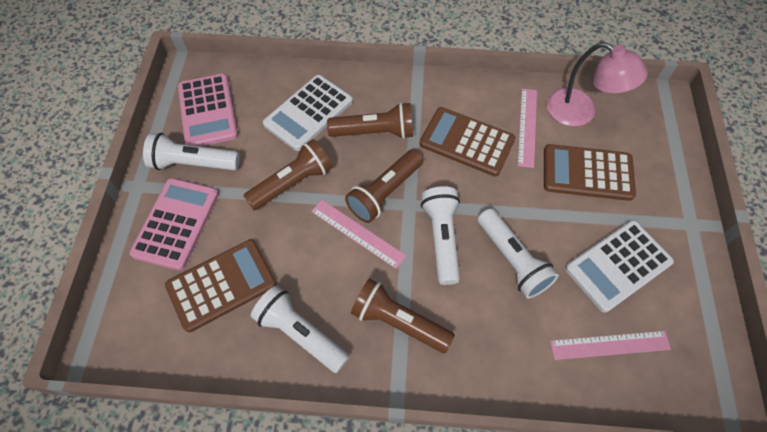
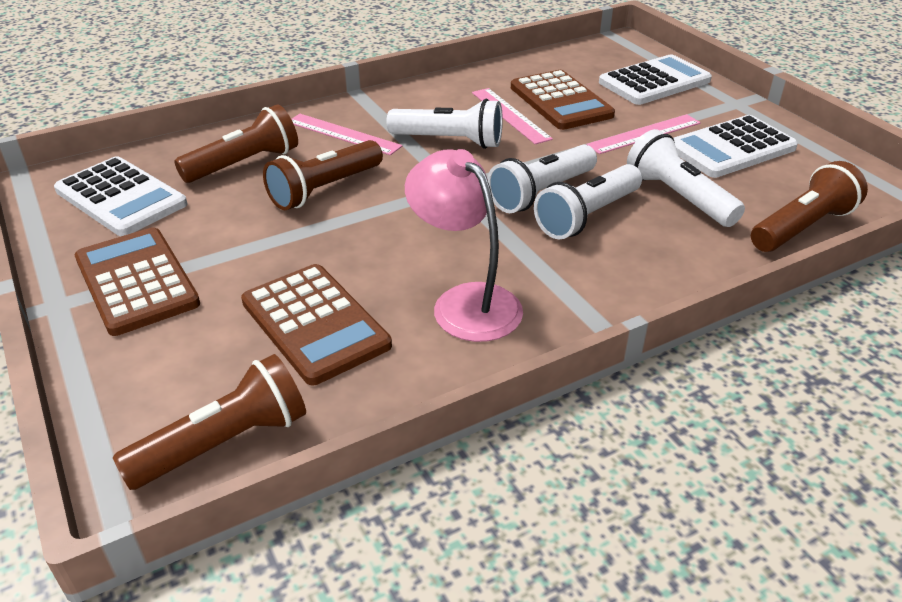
pink calculator: 2 -> 0
white calculator: 2 -> 3

